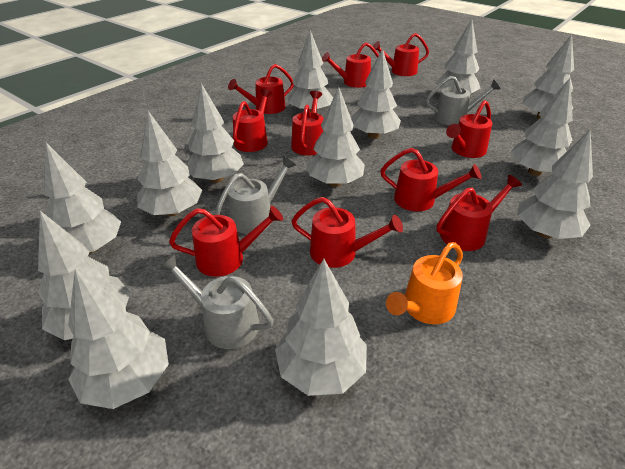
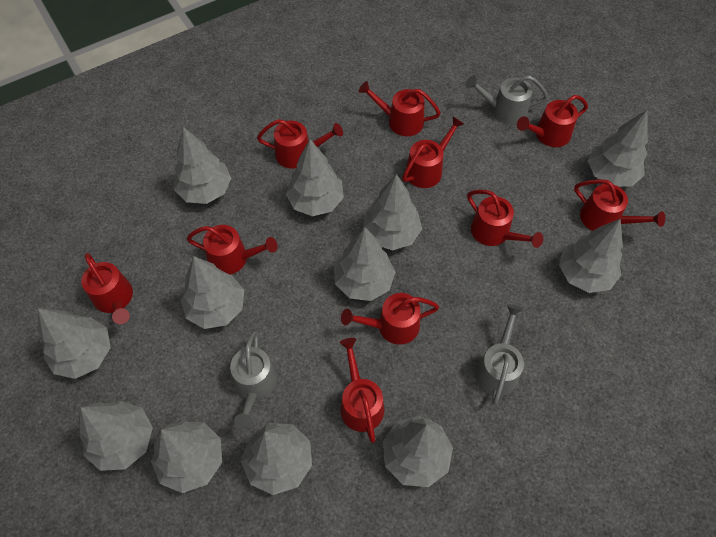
grey tree: 13 -> 12
orange watering can: 1 -> 0

